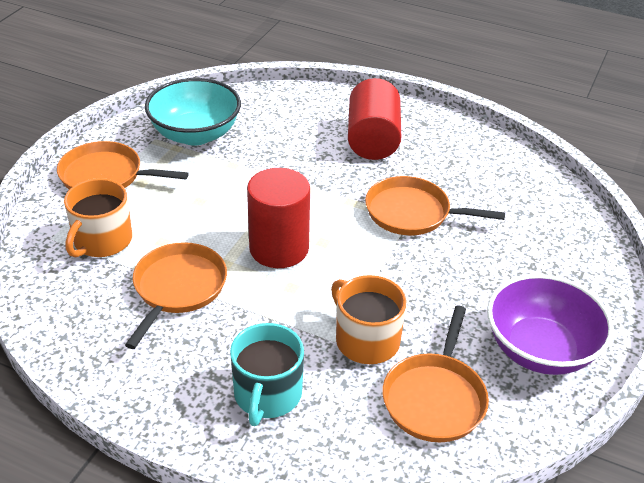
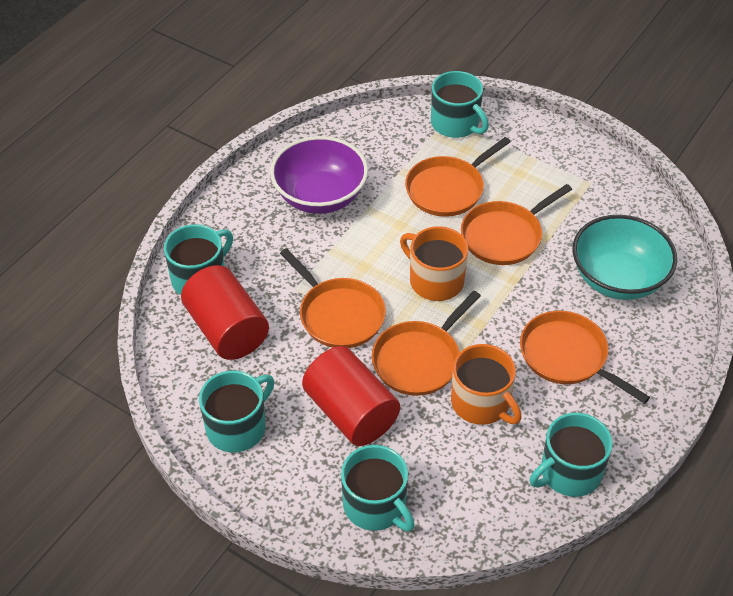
orange pan: 4 -> 5
turquoise mug: 1 -> 5

